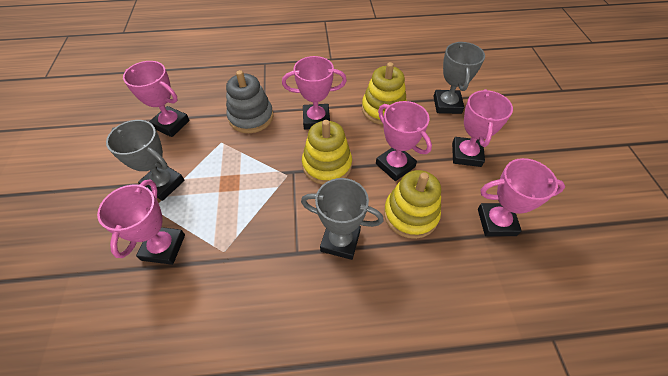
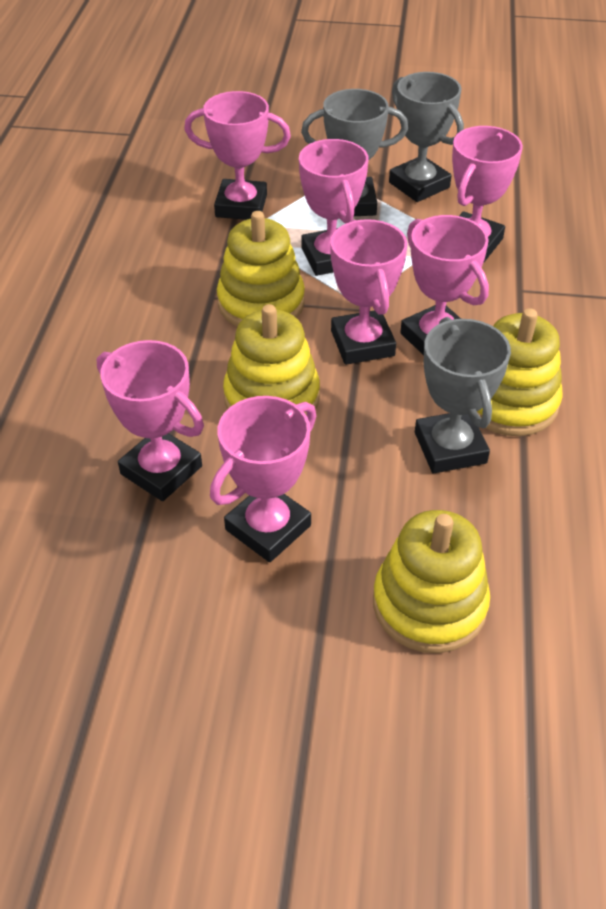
grey stacking toy: 1 -> 0
pink trophy: 6 -> 7
yellow stacking toy: 3 -> 4

